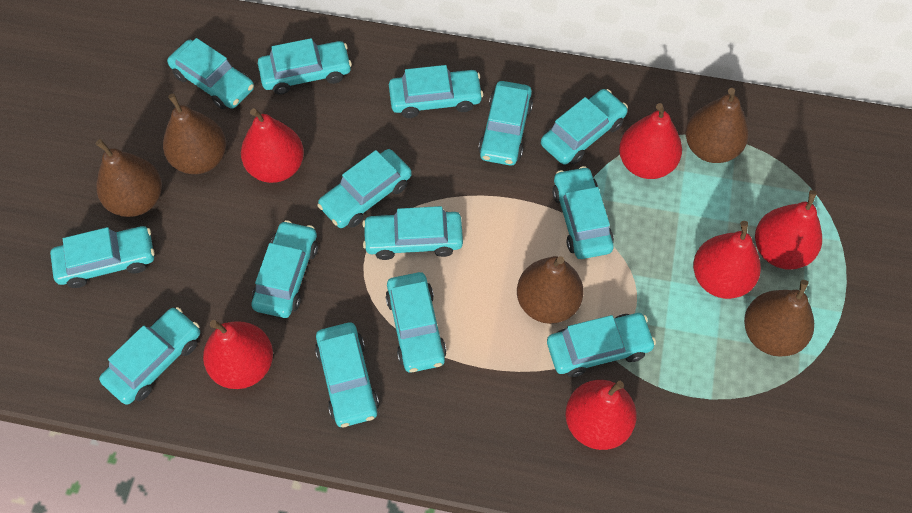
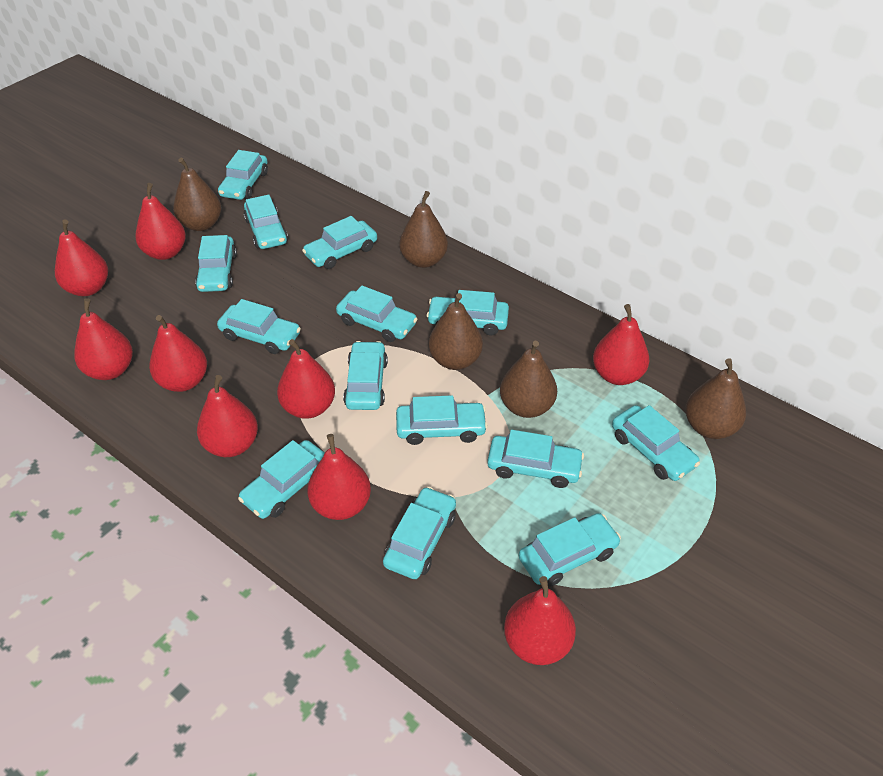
red pear: 6 -> 9

